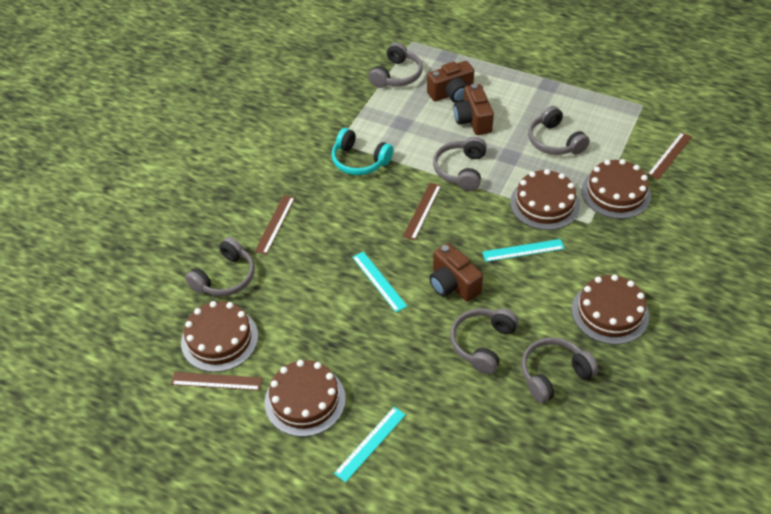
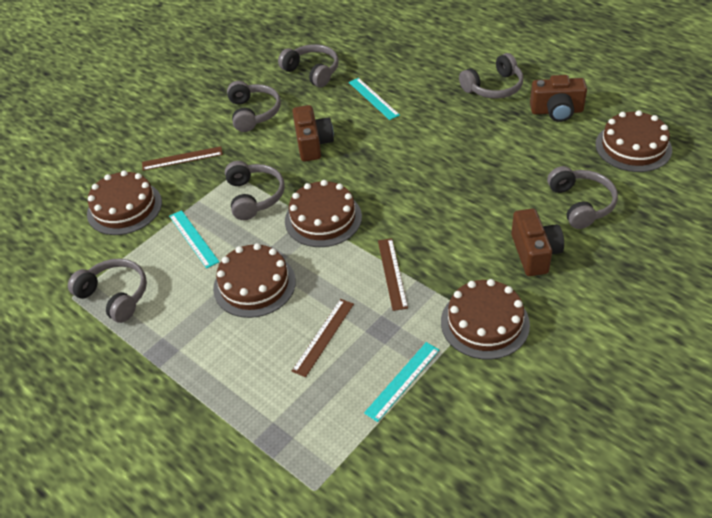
brown ruler: 4 -> 3
turquoise headphones: 1 -> 0

